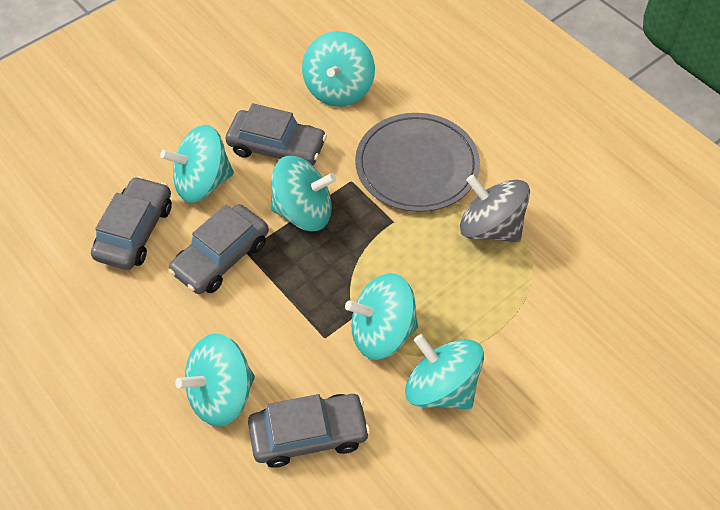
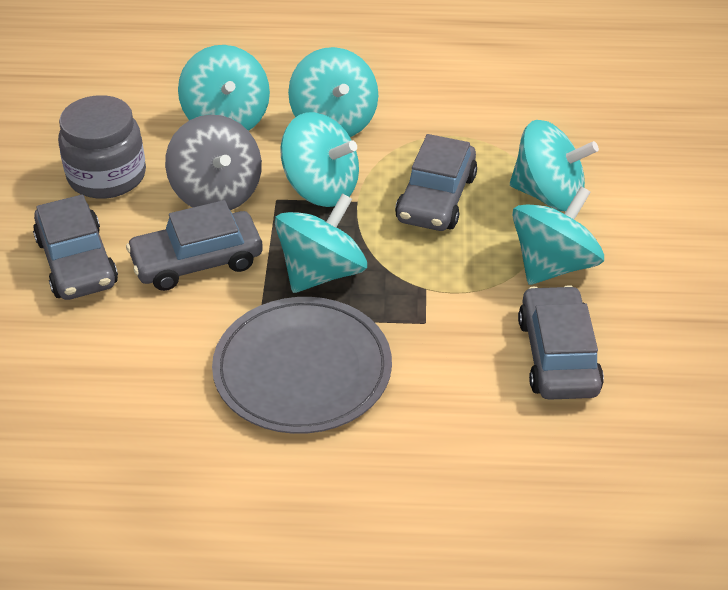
grey jar: 0 -> 1

